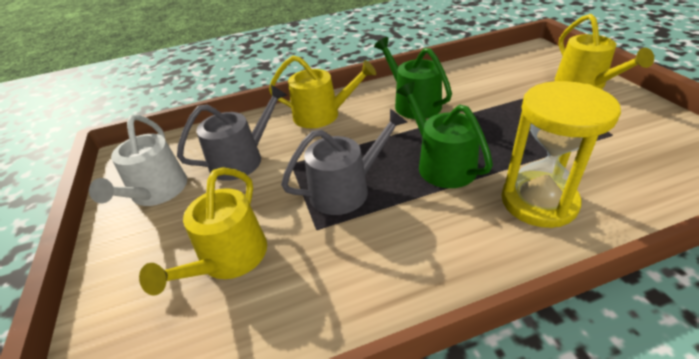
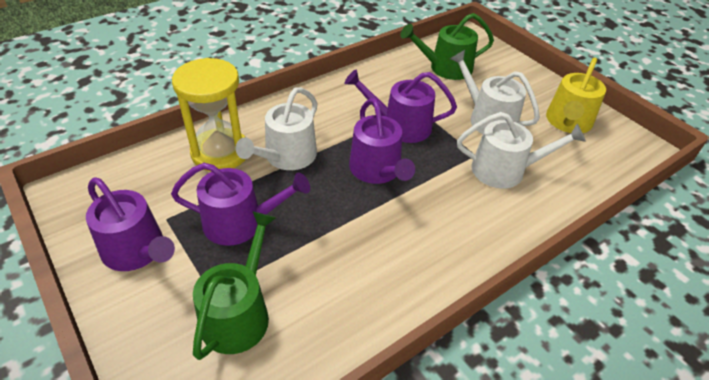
grey watering can: 2 -> 0
purple watering can: 0 -> 4
white watering can: 1 -> 3
yellow watering can: 3 -> 1

